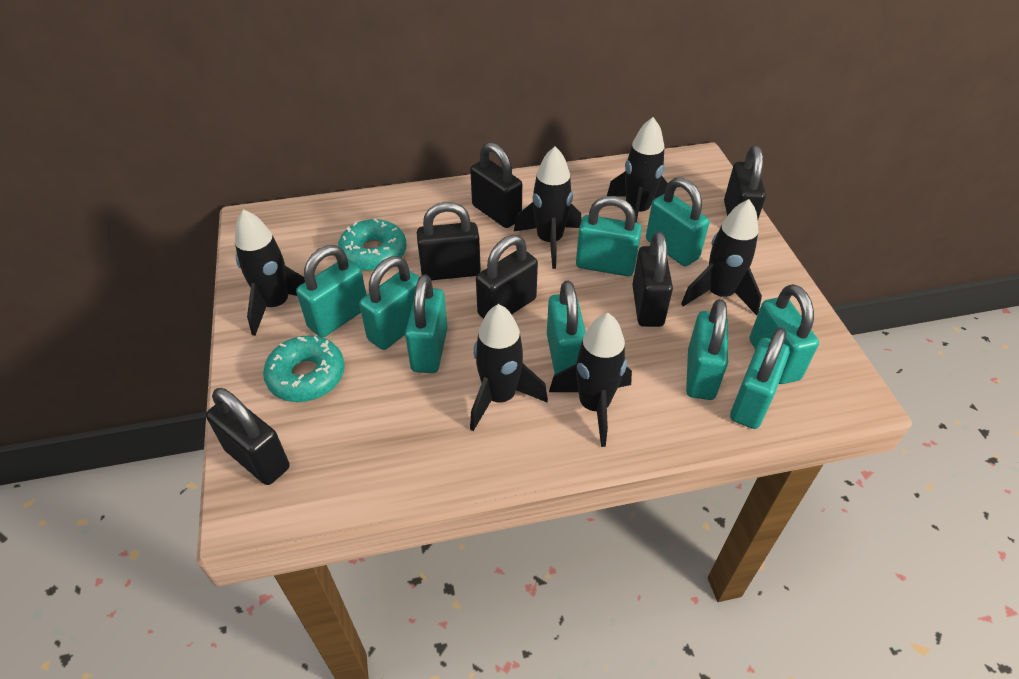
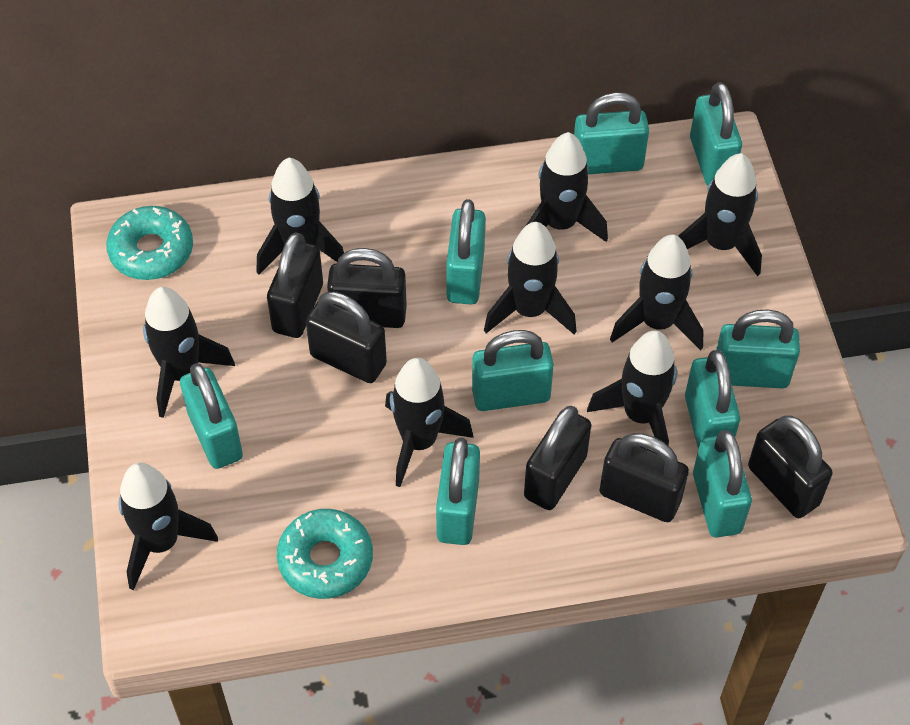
black rocket: 6 -> 9

